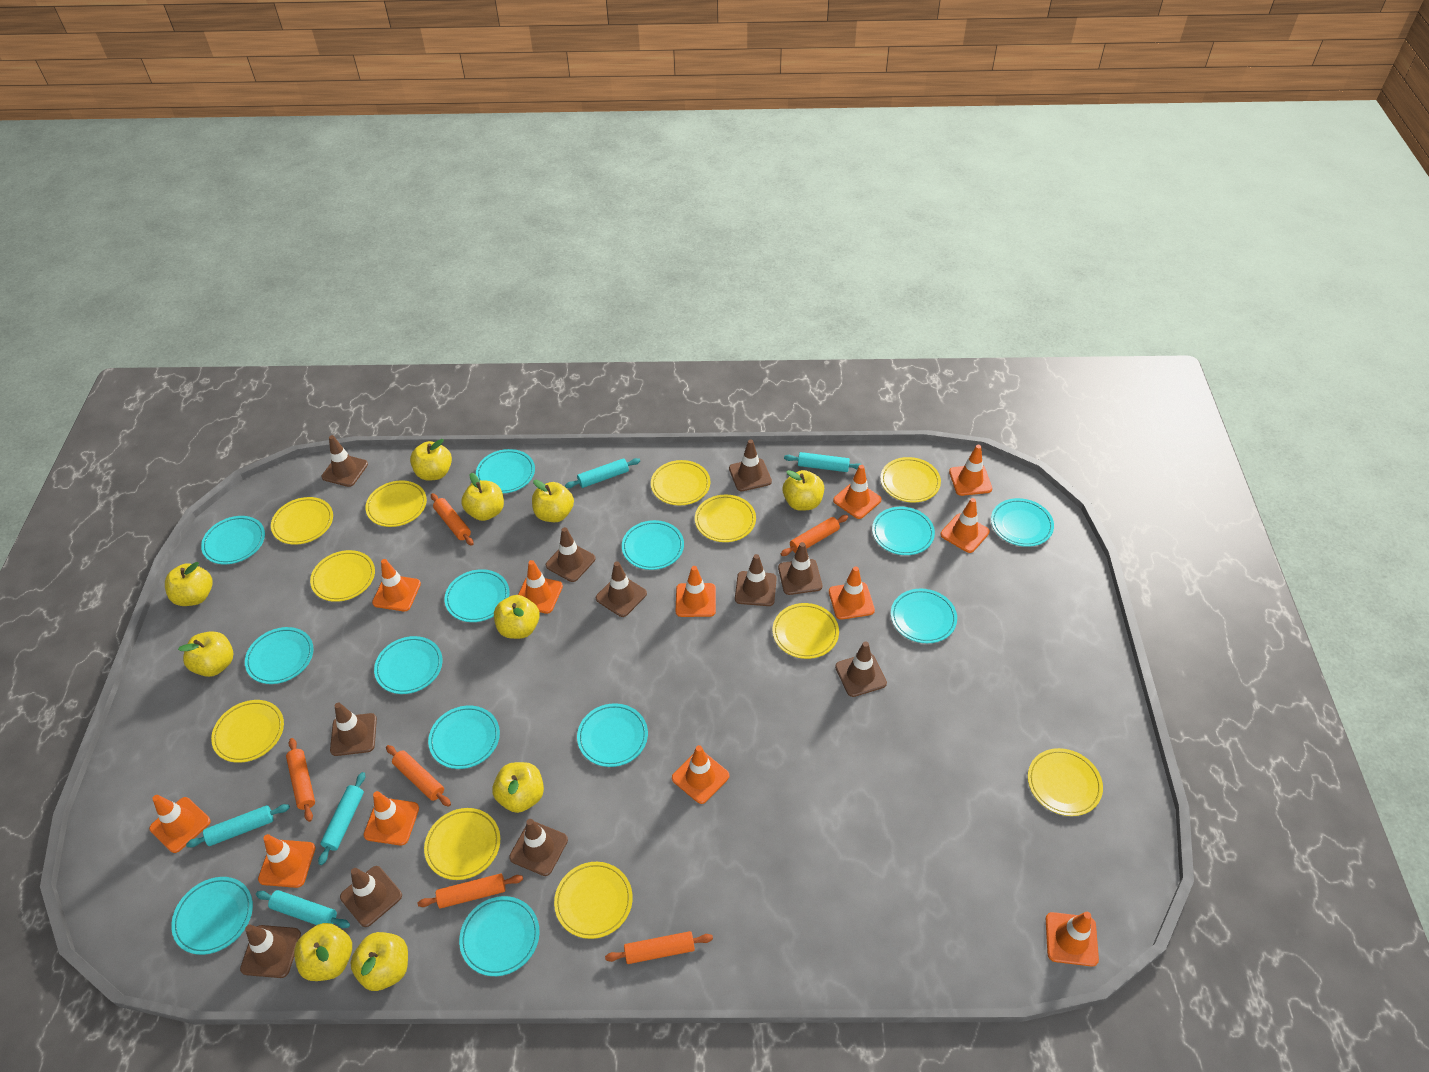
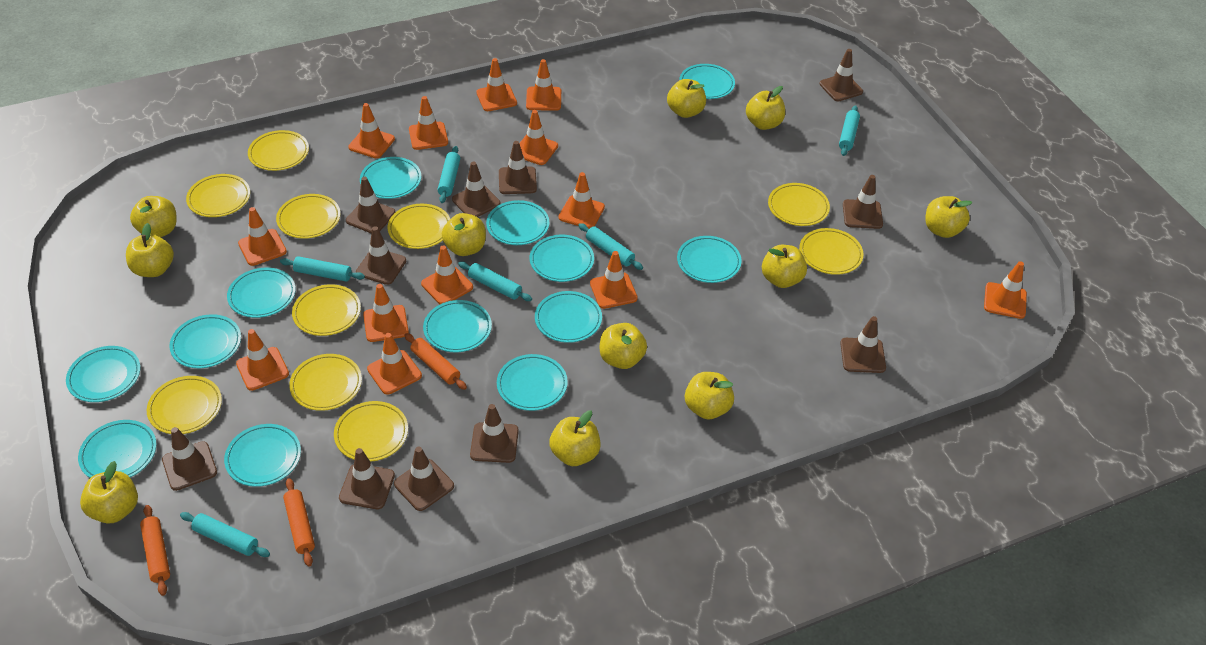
orange rolling pin: 6 -> 3
orange traffic cone: 12 -> 13
turquoise rolling pin: 5 -> 6
yellow apple: 10 -> 11
yellow plate: 11 -> 10

